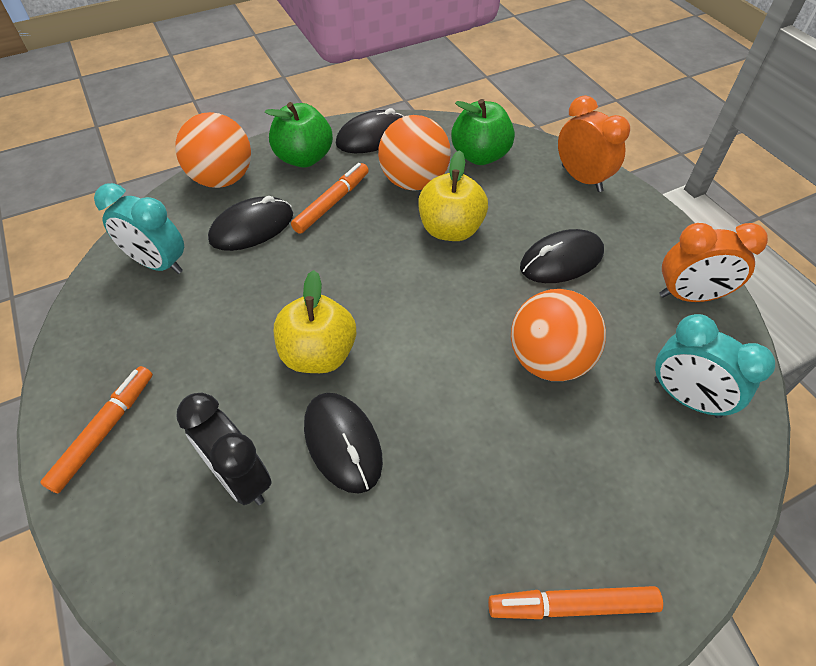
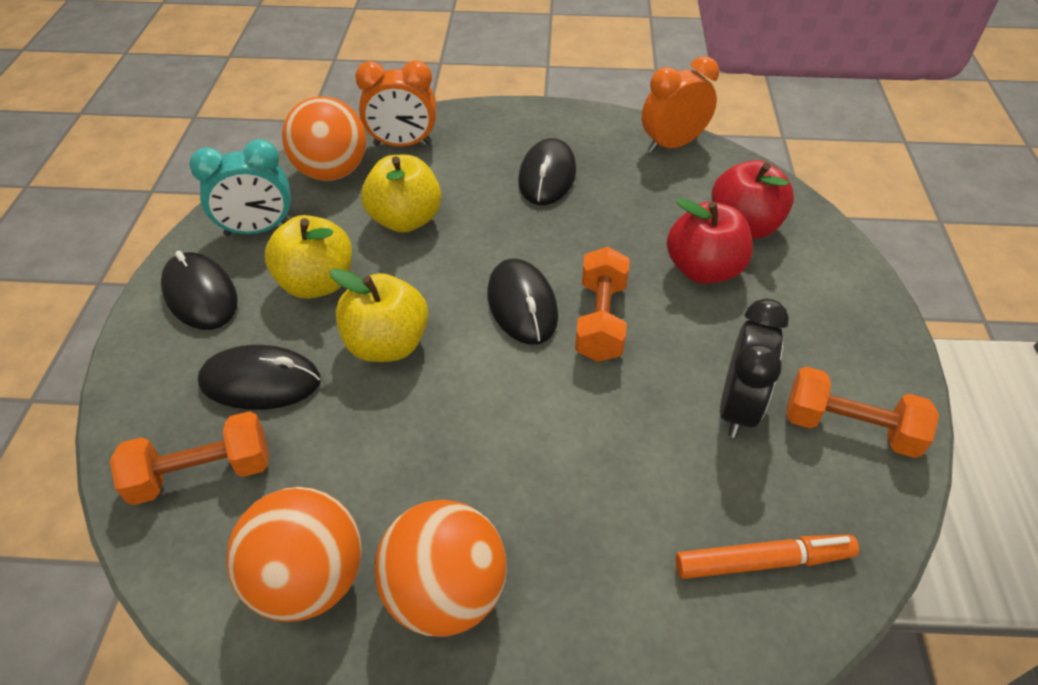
green apple: 2 -> 0
orange dumbbell: 0 -> 3
orange marker: 3 -> 1
red apple: 0 -> 2
turquoise clock: 2 -> 1
yellow apple: 2 -> 3

